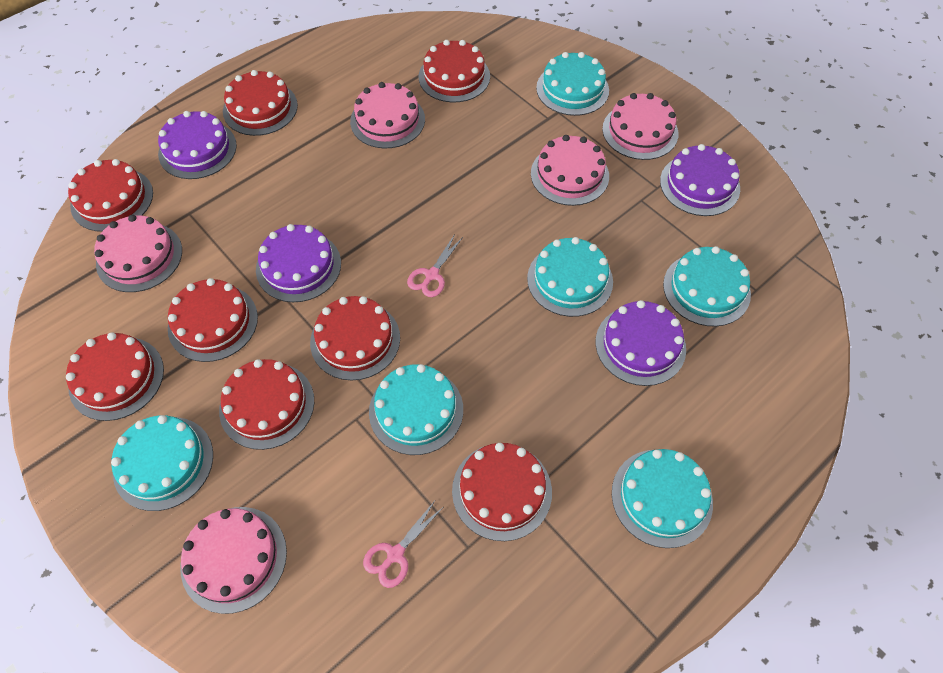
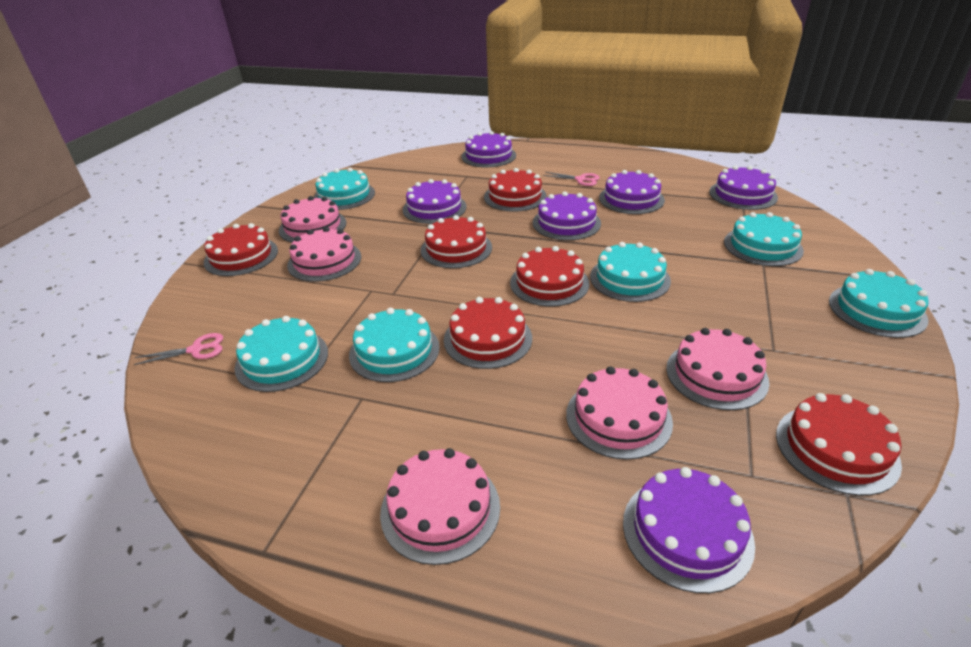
purple cake: 4 -> 6
red cake: 8 -> 6

